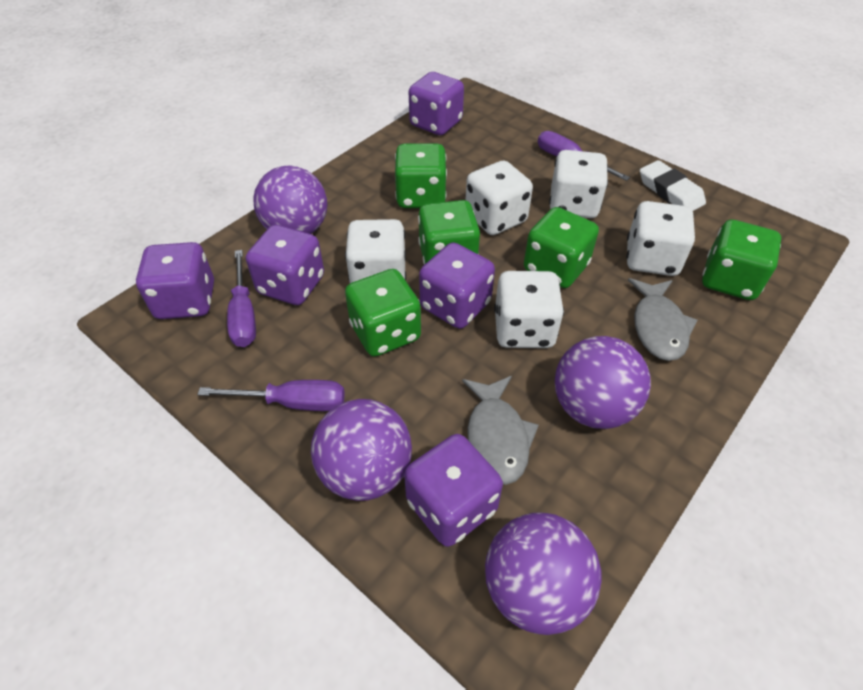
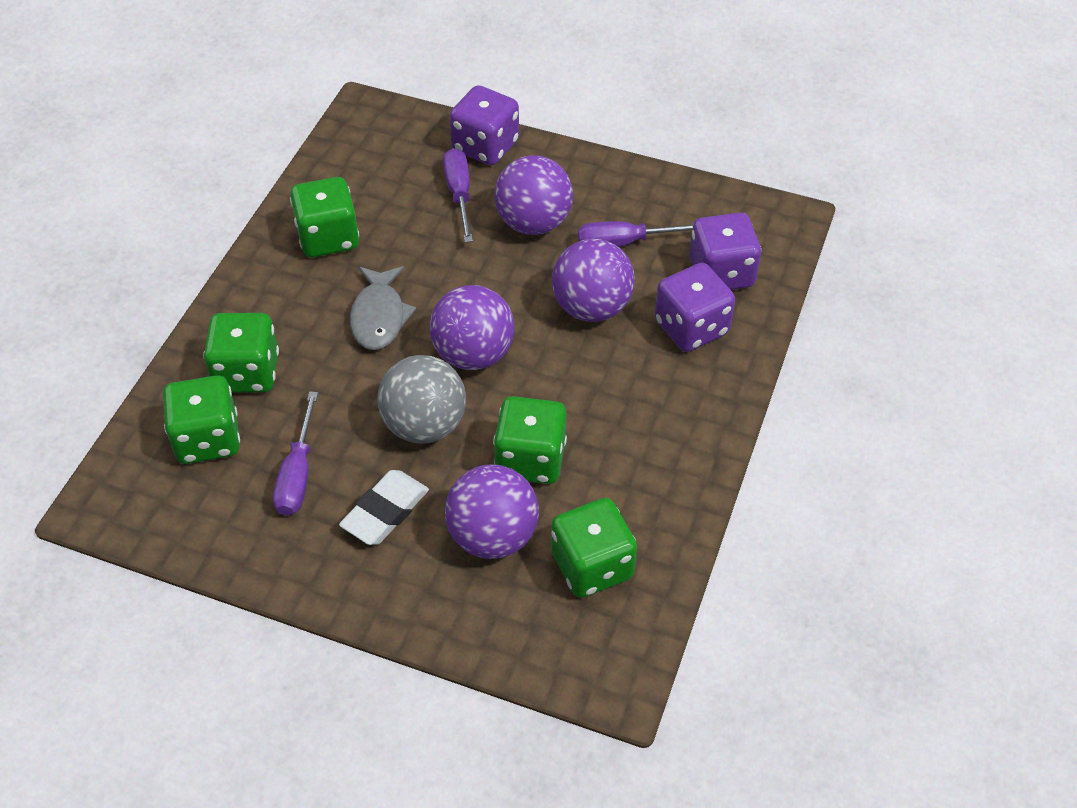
grey ball: 0 -> 1
grey fish: 2 -> 1
purple dice: 5 -> 3
white dice: 5 -> 0

